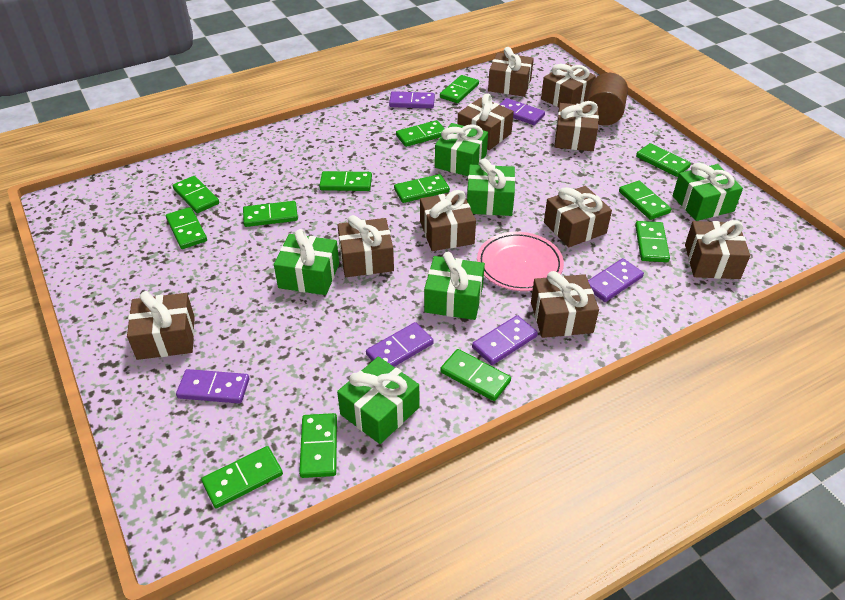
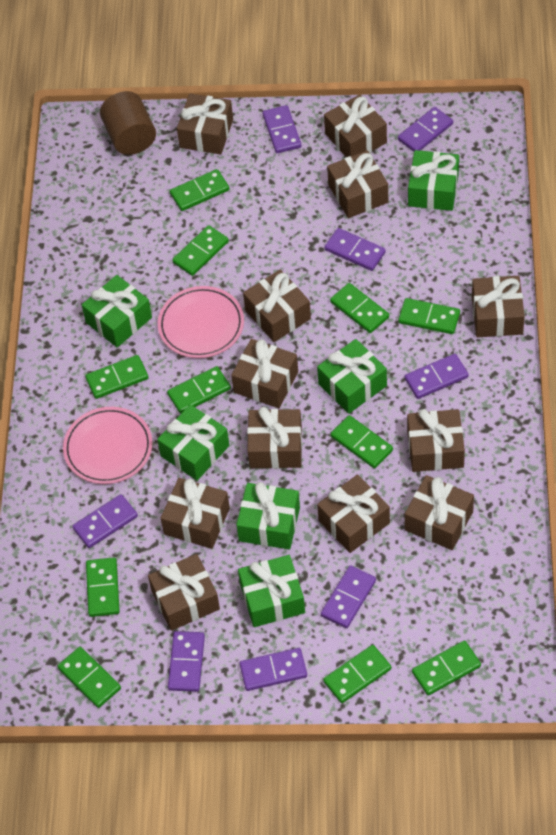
brown gift: 10 -> 12
green domino: 13 -> 11
pink plate: 1 -> 2
purple domino: 6 -> 8

